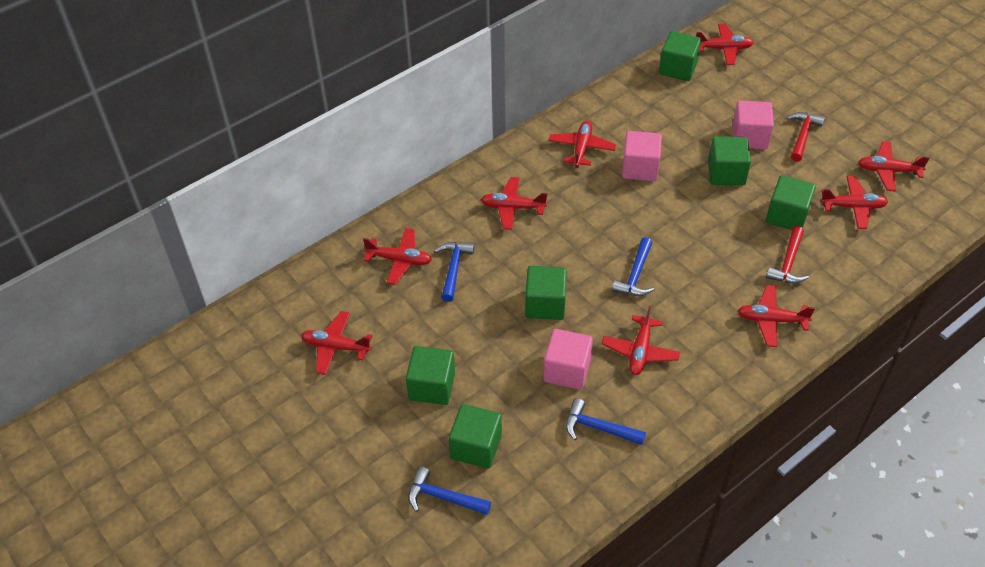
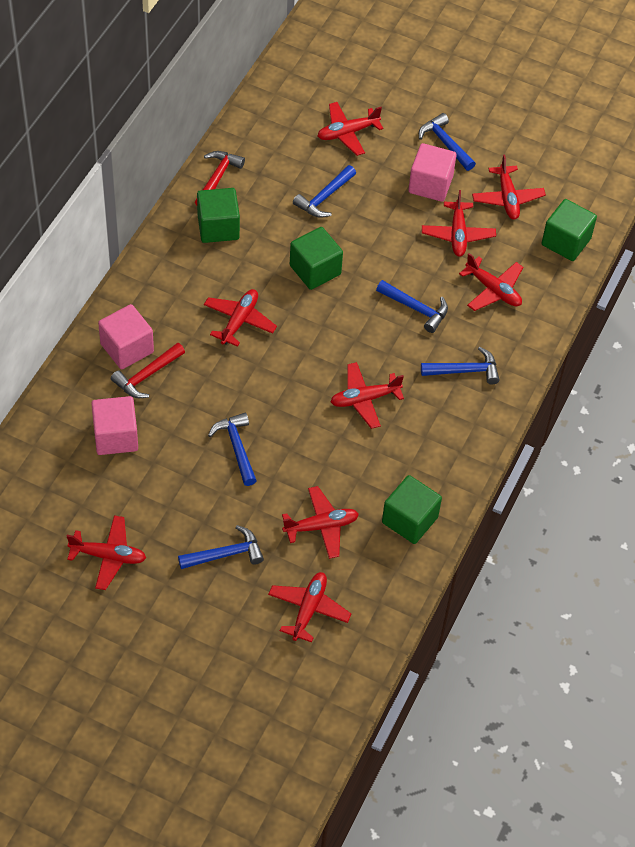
blue hammer: 4 -> 6
green cube: 6 -> 4

